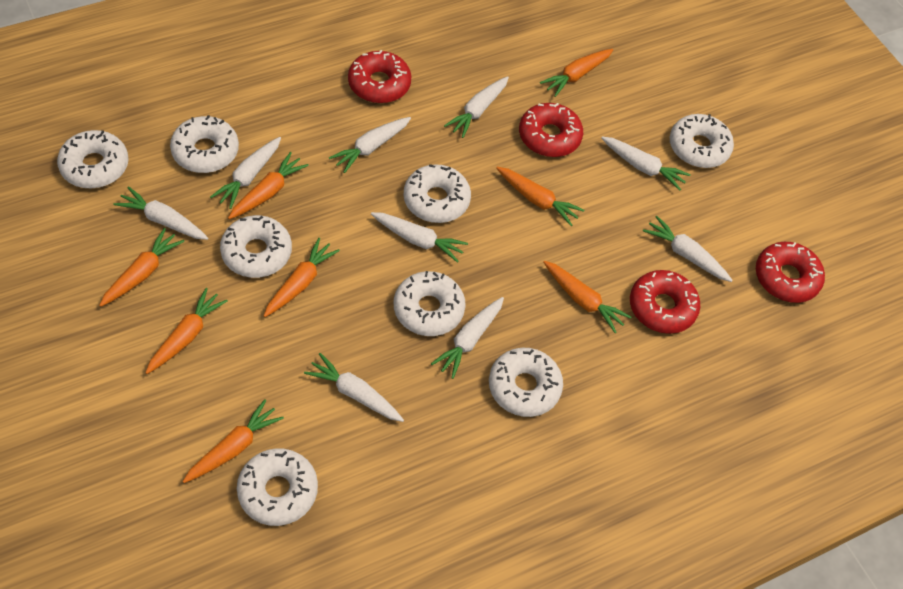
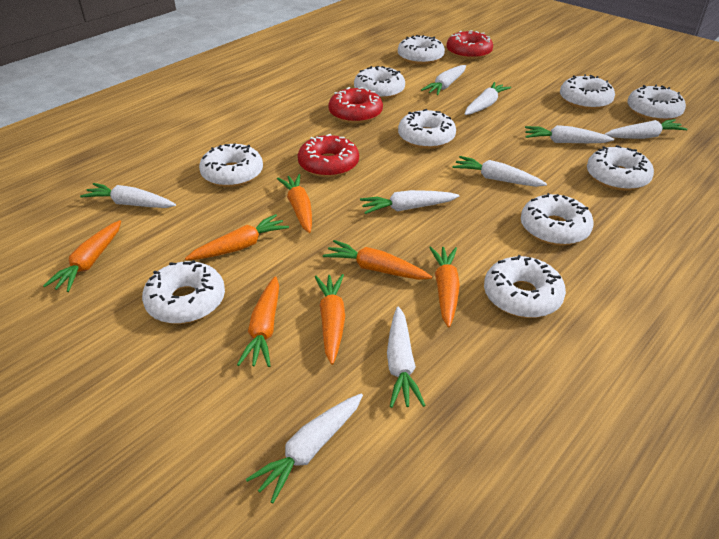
orange carrot: 8 -> 7
red donut: 4 -> 3
white donut: 8 -> 10

